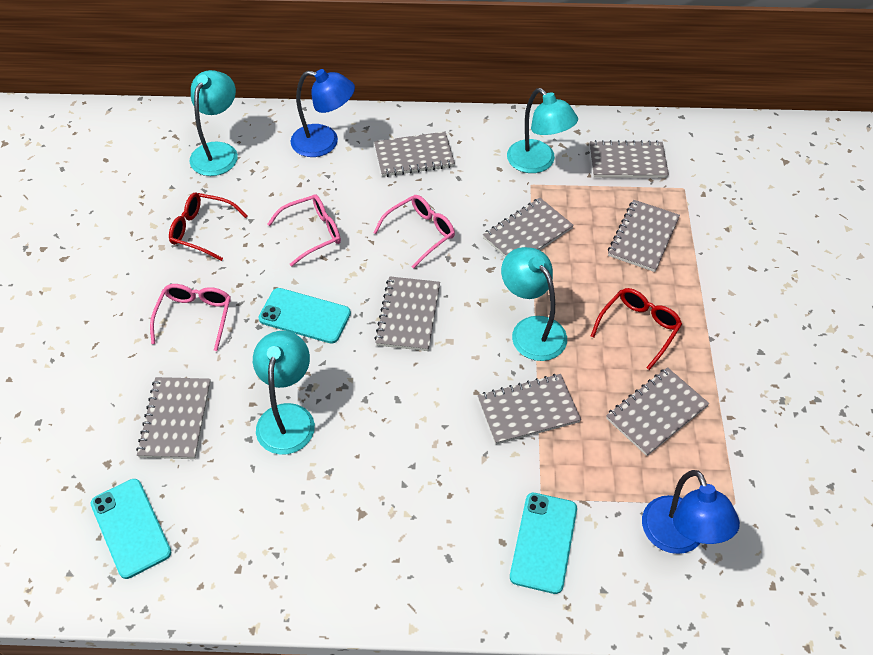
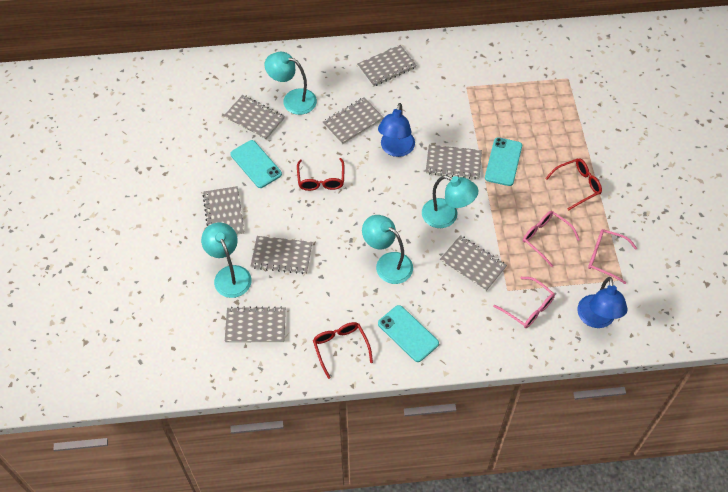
red glasses: 2 -> 3

